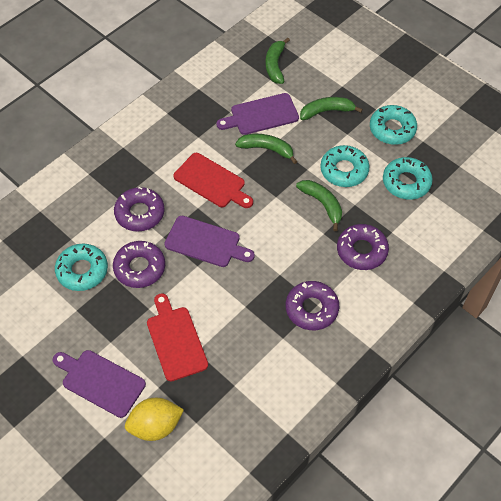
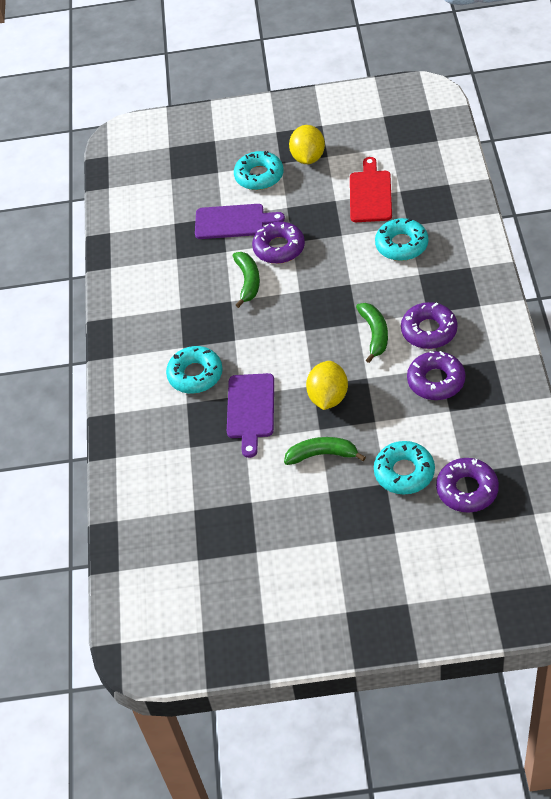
green banana: 4 -> 3
purple cutting board: 3 -> 2
red cutting board: 2 -> 1
yellow lemon: 1 -> 2

